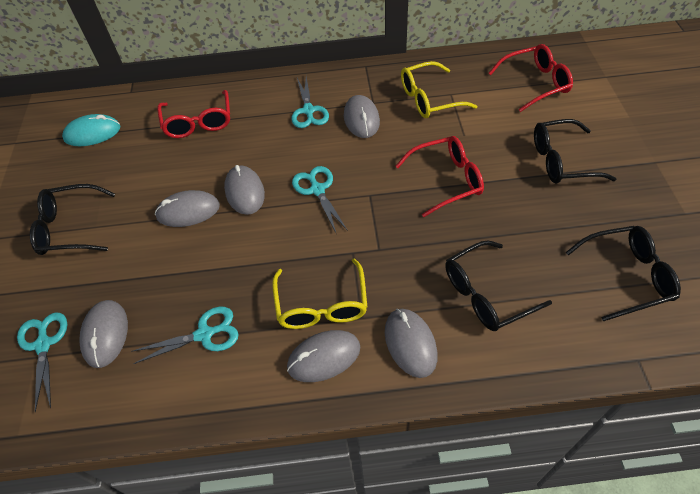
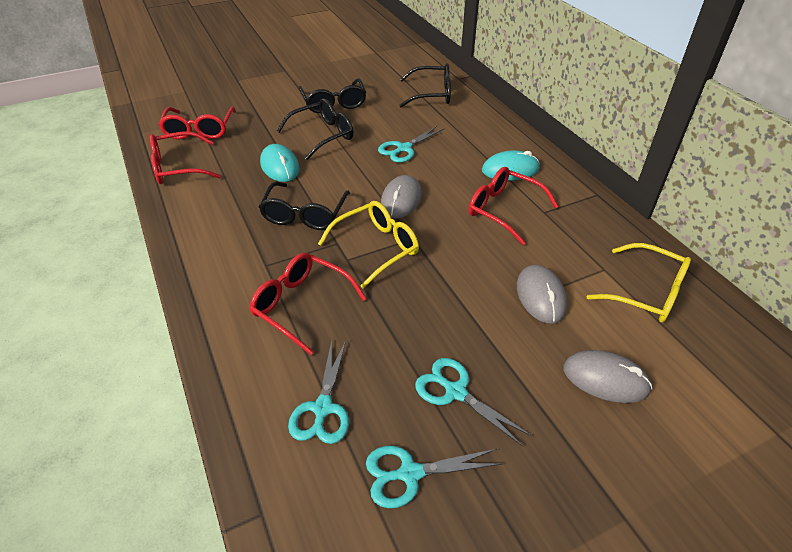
grey mouse: 6 -> 3
red glasses: 3 -> 4
turquoise mouse: 1 -> 2

